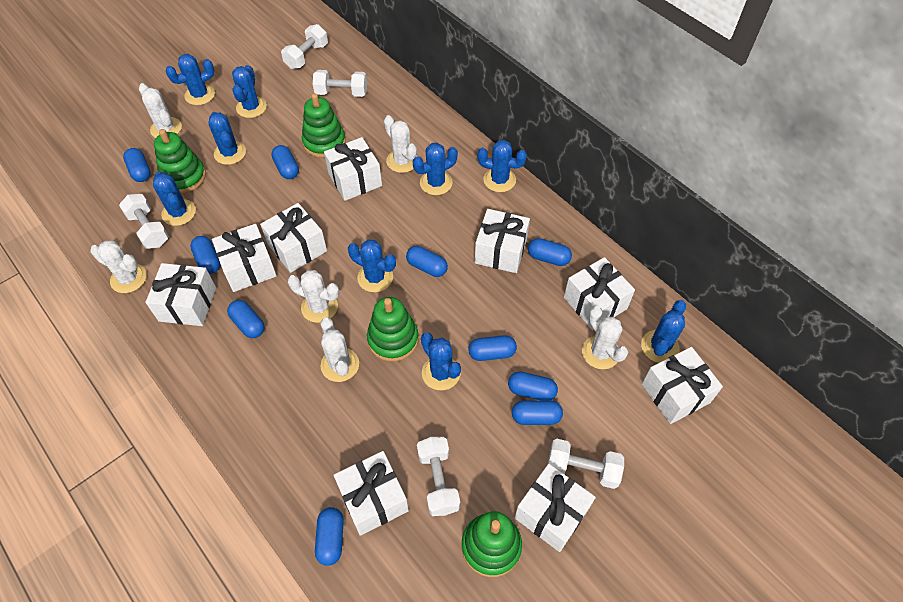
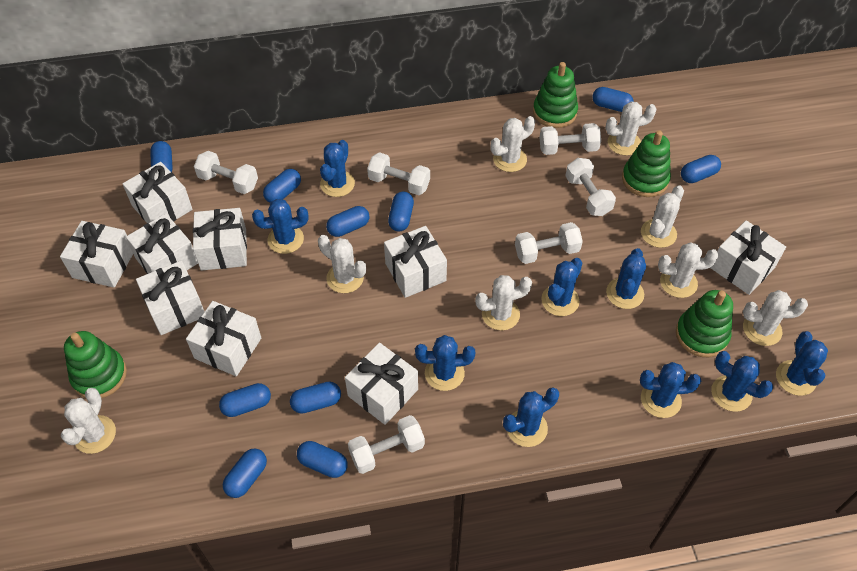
white cactus: 6 -> 8
white dumbbell: 5 -> 6

